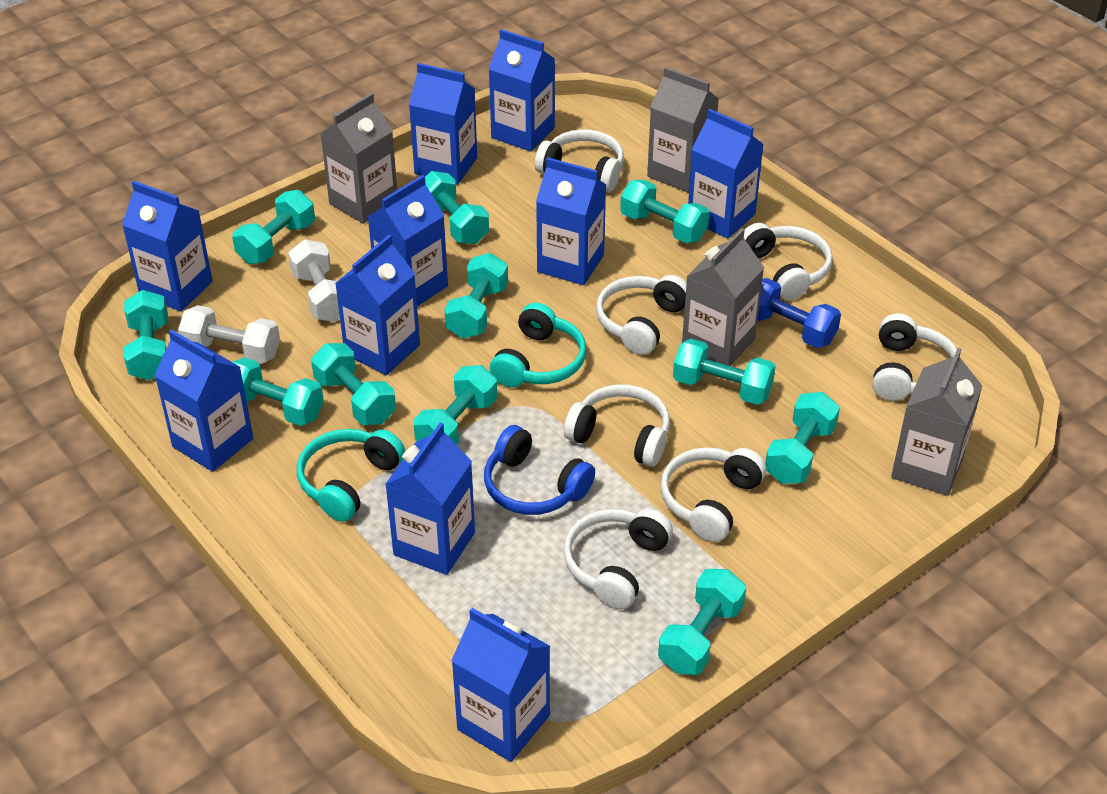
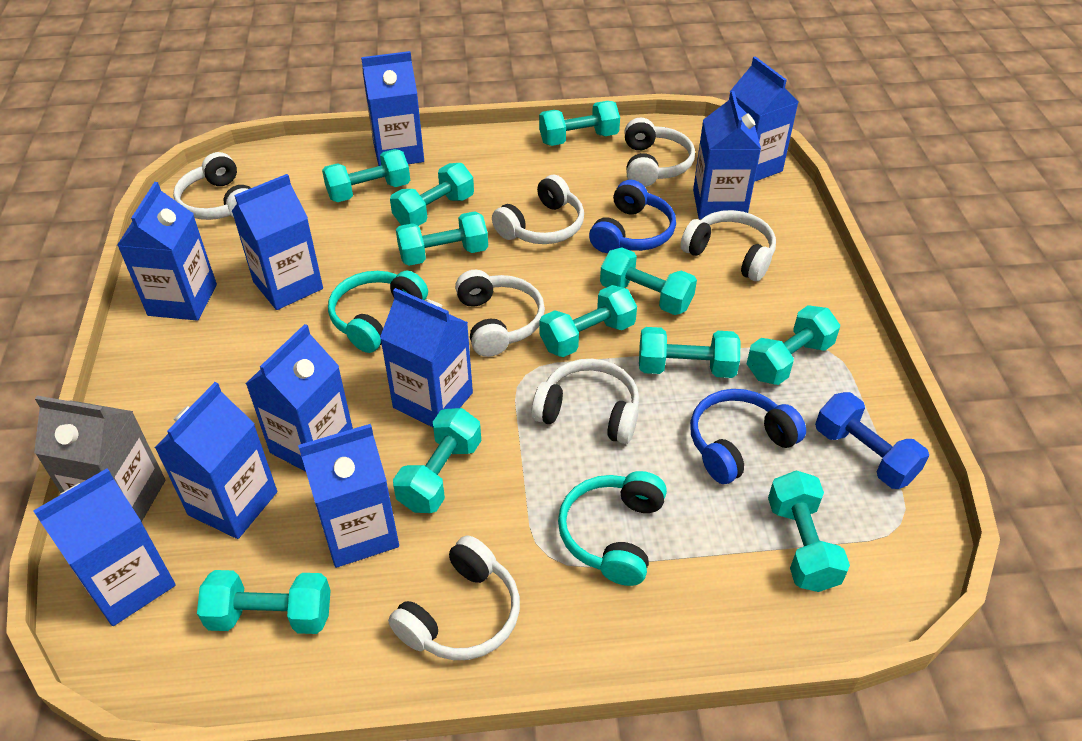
blue headphones: 1 -> 2
grey carton: 4 -> 1
white dumbbell: 2 -> 0

